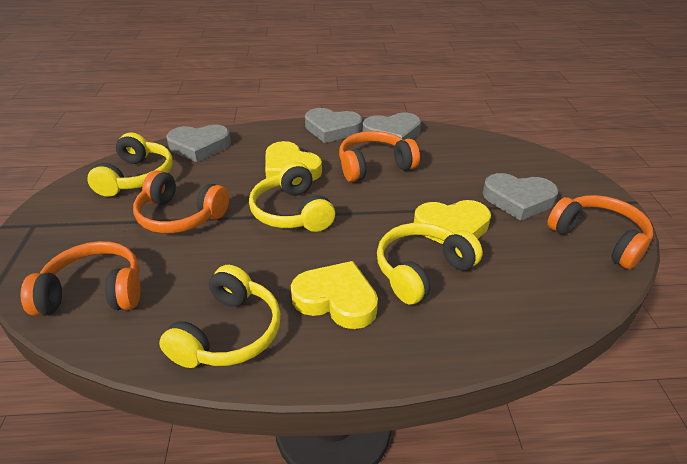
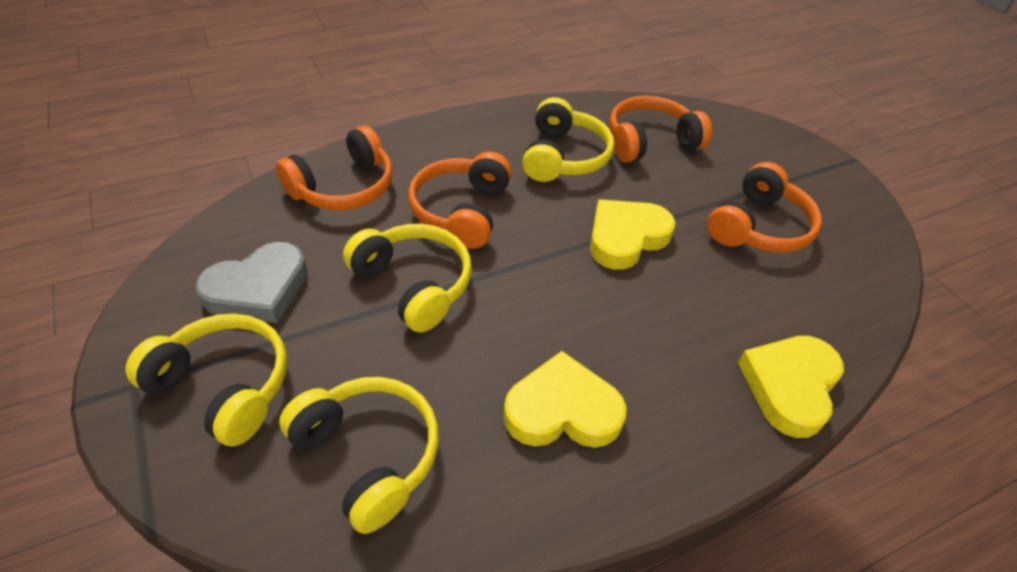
grey heart: 4 -> 1

